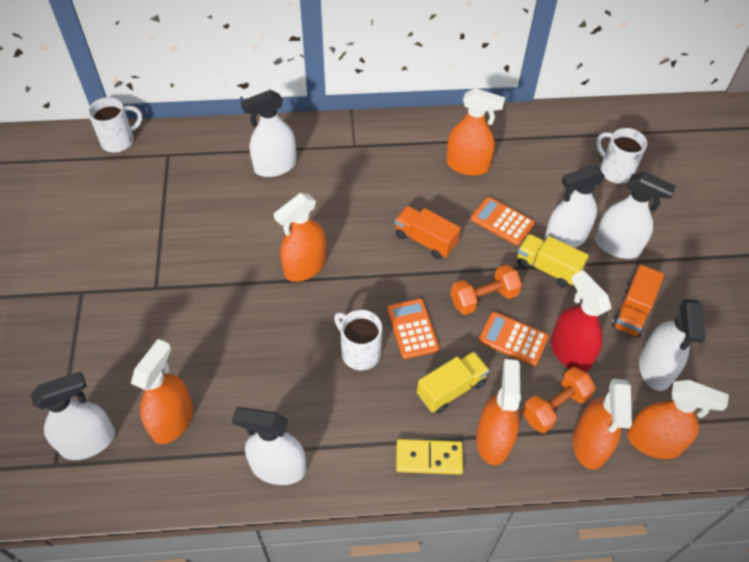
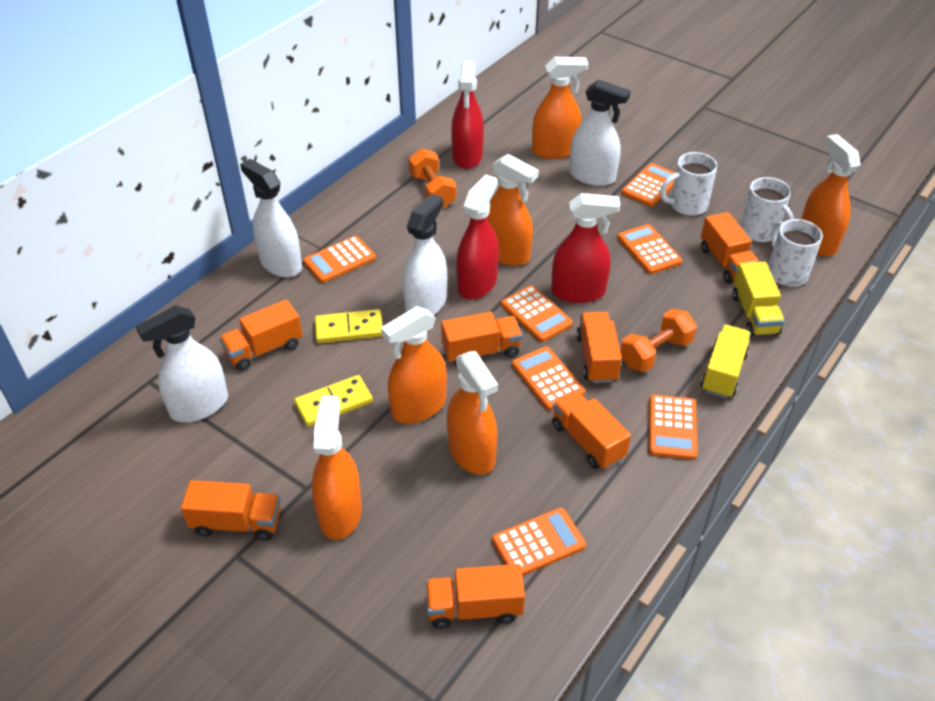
orange calculator: 3 -> 7
orange truck: 2 -> 7
red spray bottle: 1 -> 3
white spray bottle: 6 -> 4
yellow domino: 1 -> 2

